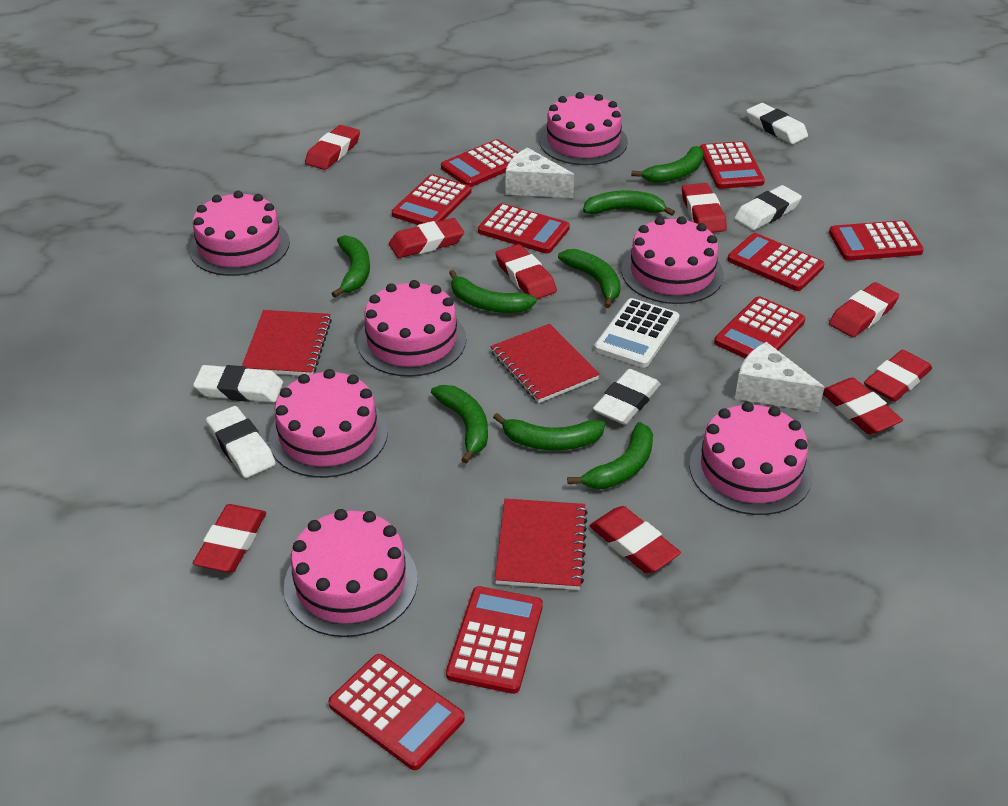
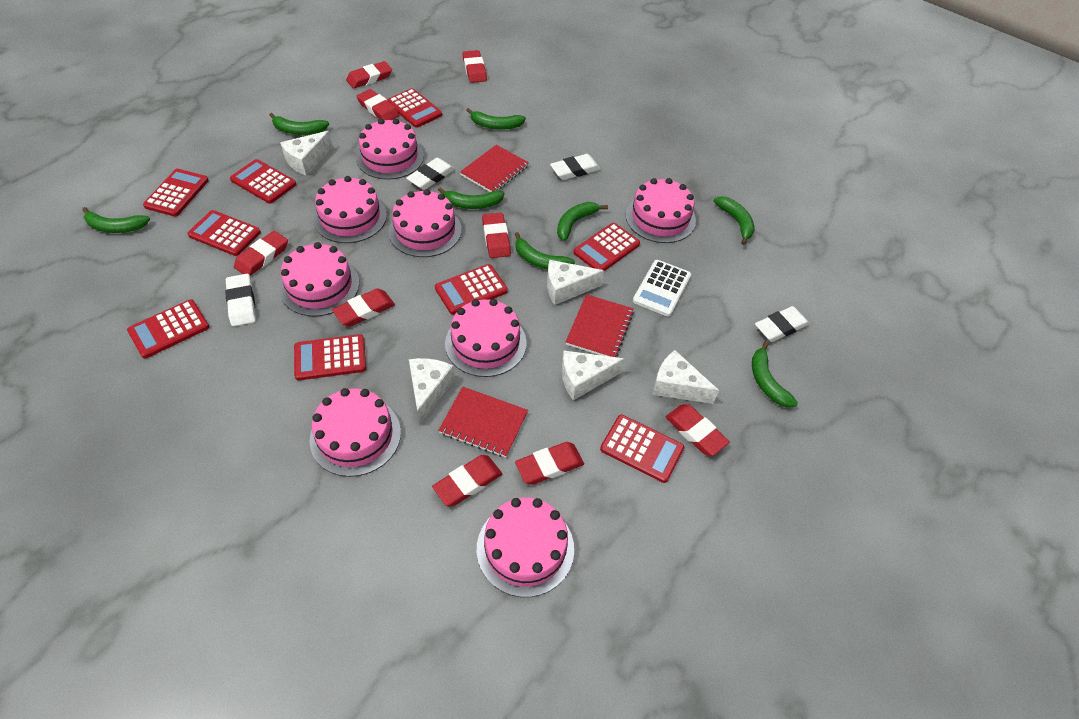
pink cake: 7 -> 8
white cheese: 2 -> 5
white eraser: 5 -> 4

